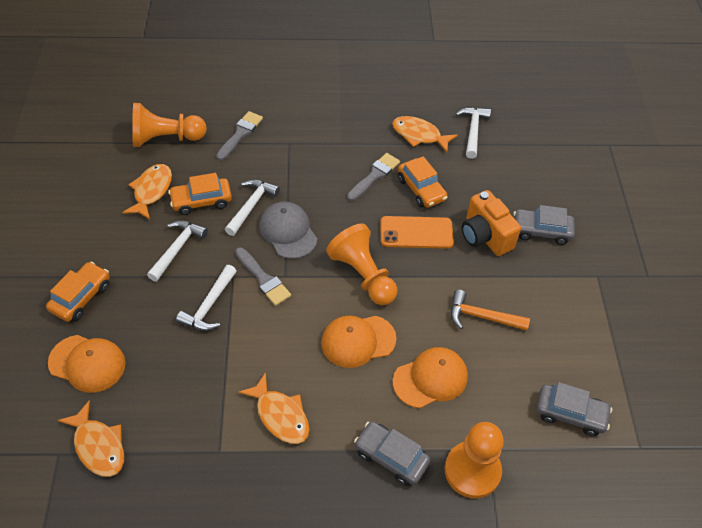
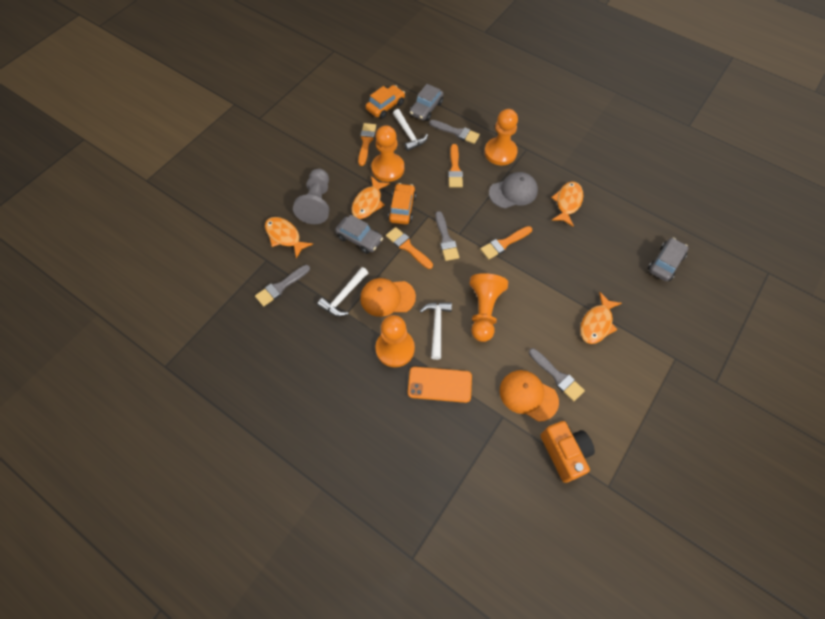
grey brush: 3 -> 4
grey pawn: 0 -> 1
orange brush: 0 -> 4
orange cap: 3 -> 2
orange car: 3 -> 2
orange hammer: 1 -> 0
orange pawn: 3 -> 4
white hammer: 4 -> 3

